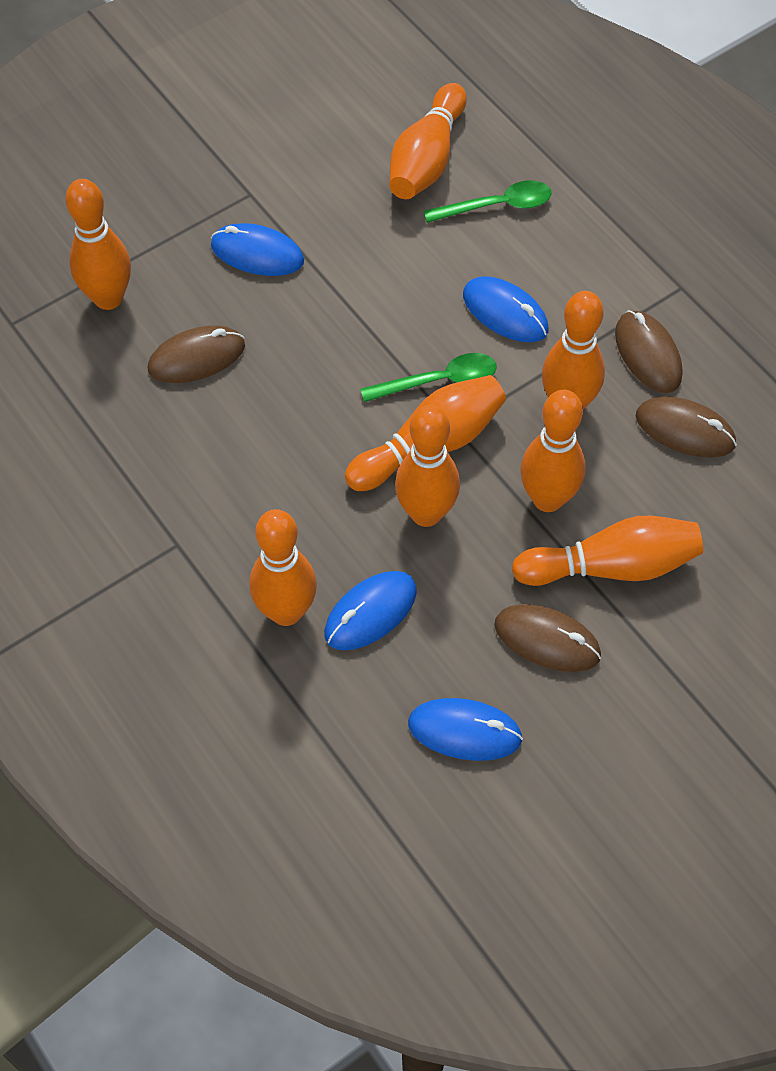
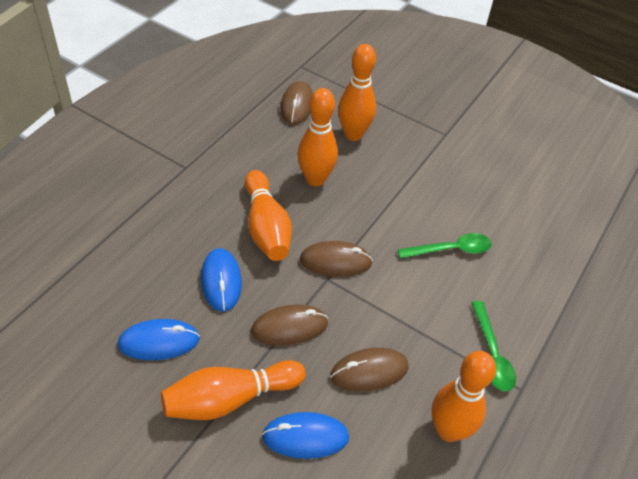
blue mouse: 4 -> 3
orange bowling pin: 8 -> 5

